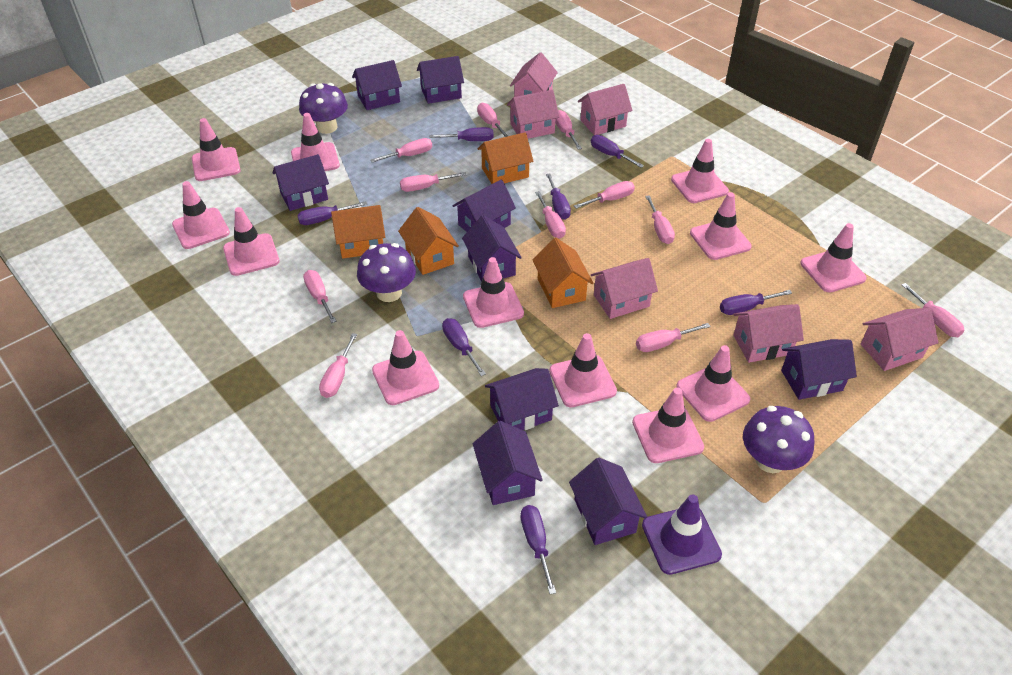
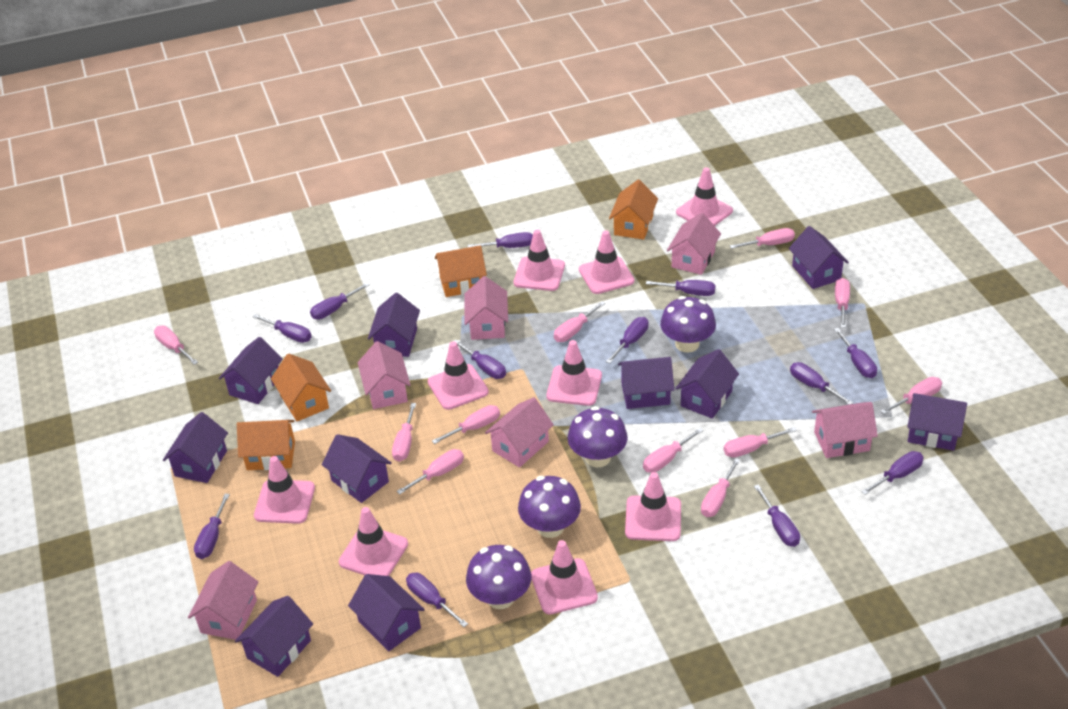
pink traffic cone: 12 -> 9
purple house: 9 -> 10
purple mushroom: 3 -> 4
purple screwdriver: 7 -> 12
purple traffic cone: 1 -> 0

